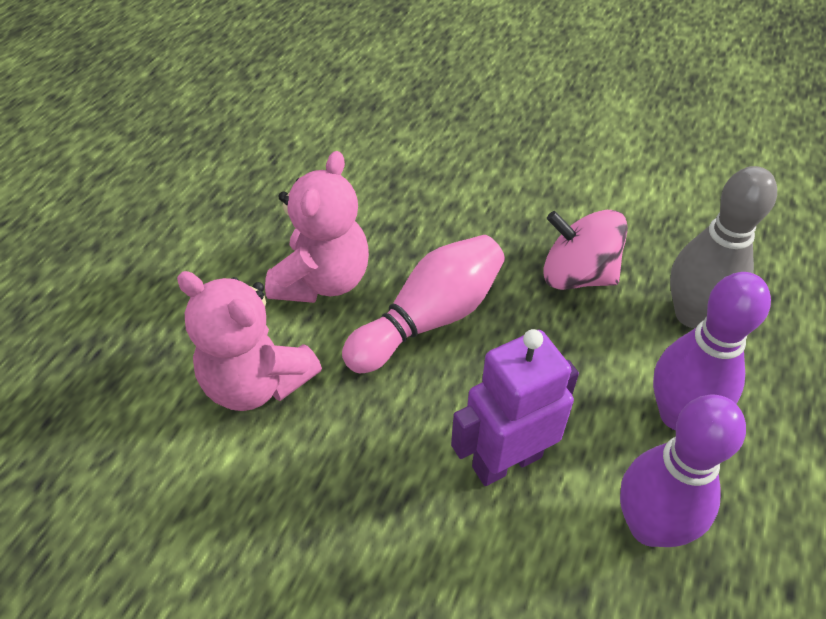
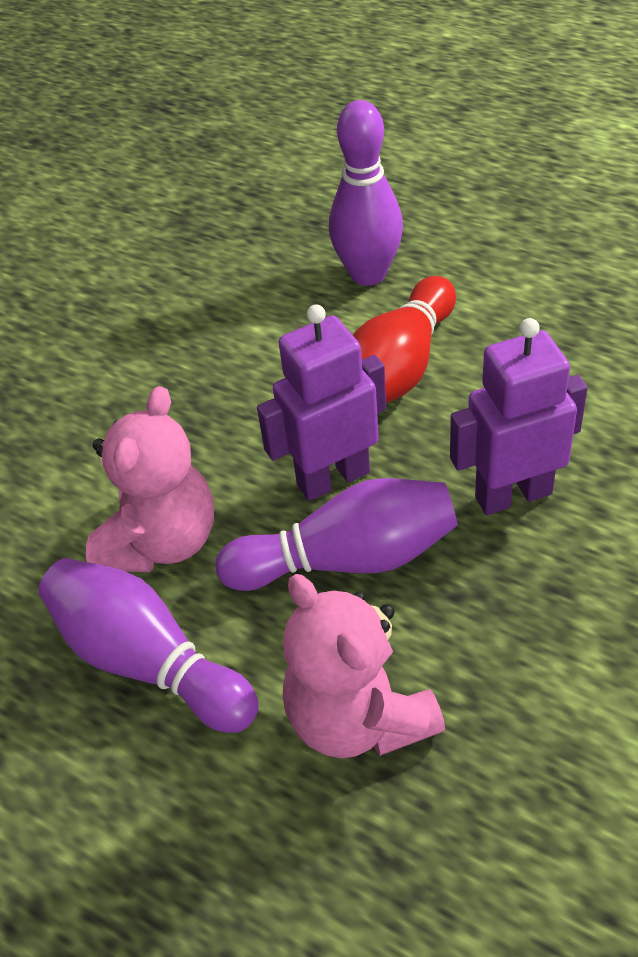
grey bowling pin: 1 -> 0
pink bowling pin: 1 -> 0
pink spinning top: 1 -> 0
purple bowling pin: 2 -> 3
purple robot: 1 -> 2
red bowling pin: 0 -> 1

